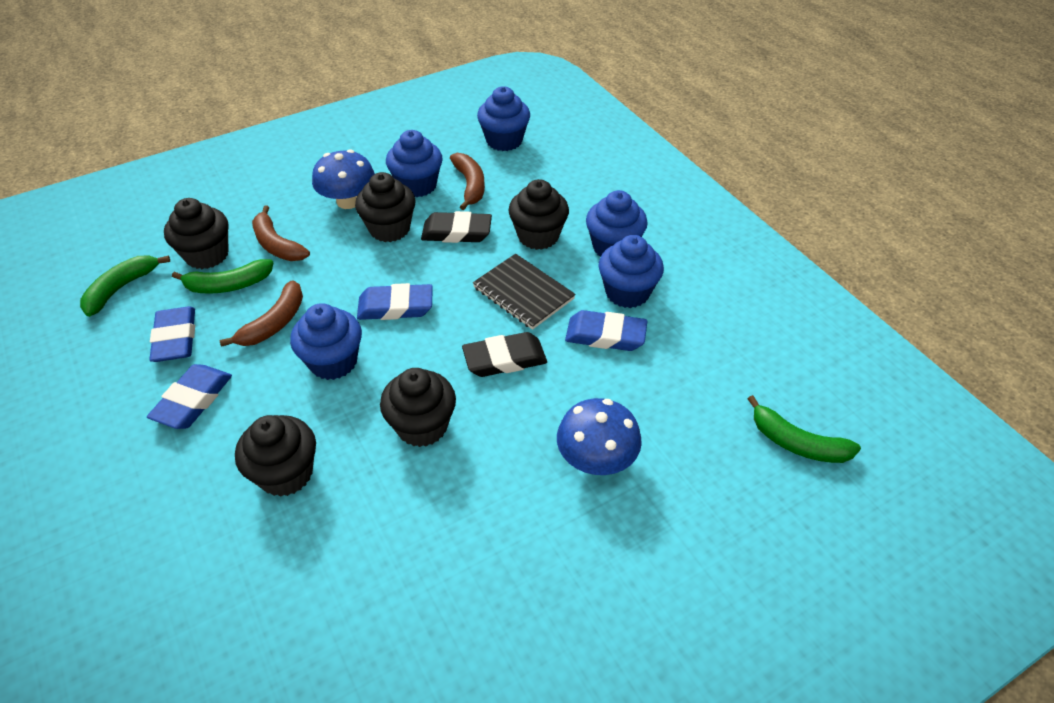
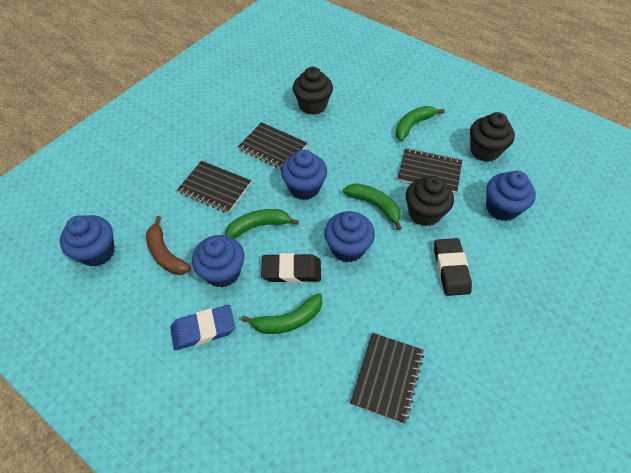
black cupcake: 5 -> 3
black notebook: 1 -> 4
blue eraser: 4 -> 1
blue mushroom: 2 -> 0
brown banana: 3 -> 1
green banana: 3 -> 4

